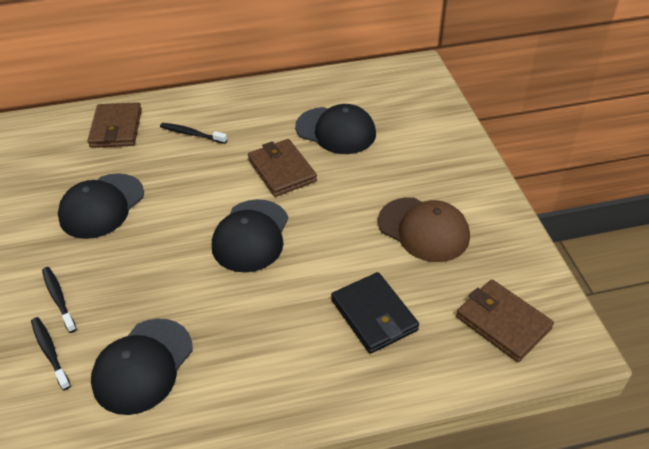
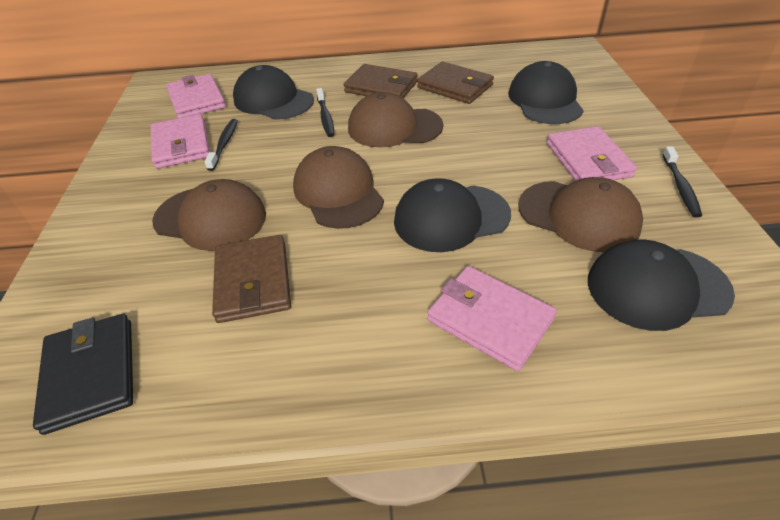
brown cap: 1 -> 4
pink wallet: 0 -> 4

